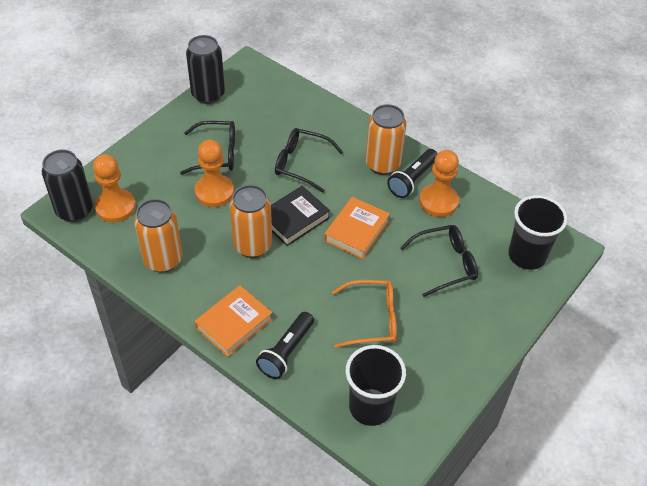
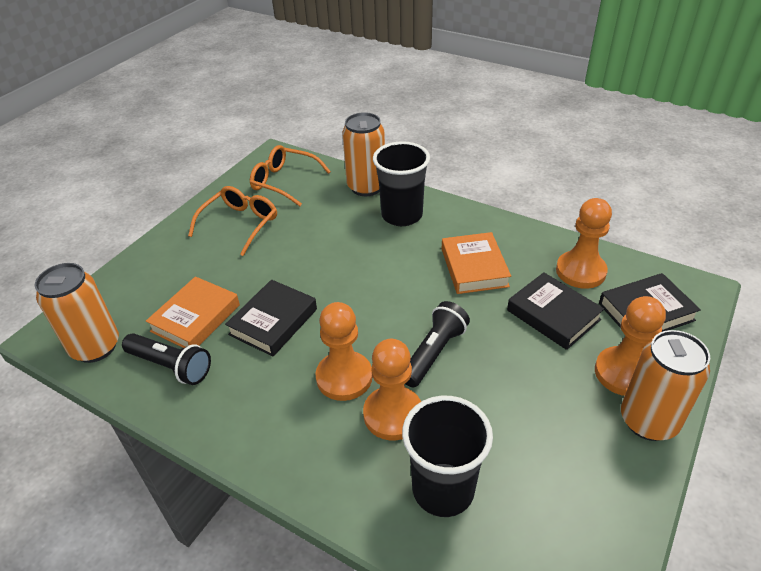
black book: 1 -> 3
black can: 2 -> 0
black glasses: 3 -> 0
orange glasses: 1 -> 2
orange pawn: 3 -> 4

